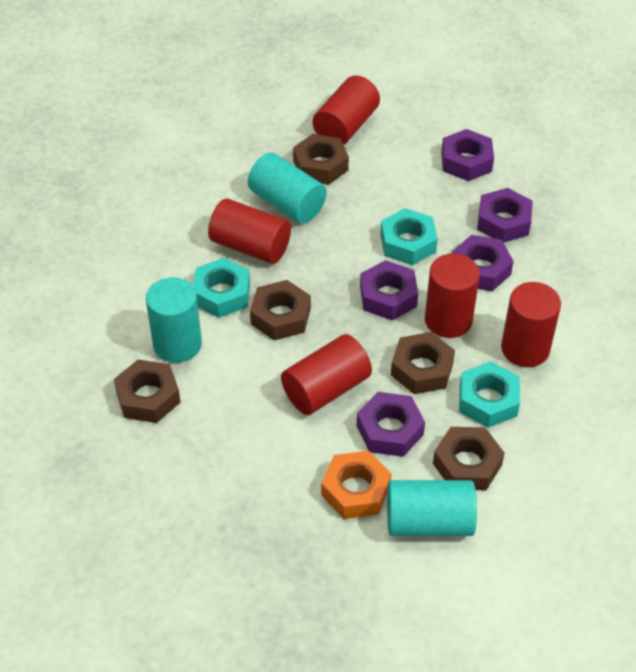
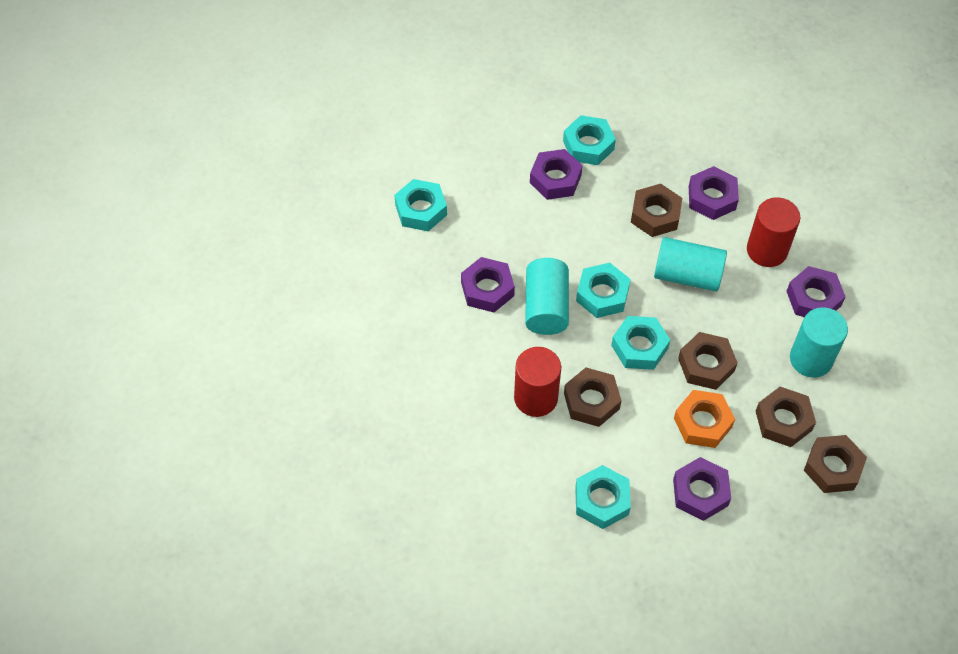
red cylinder: 5 -> 2
turquoise nut: 3 -> 5

